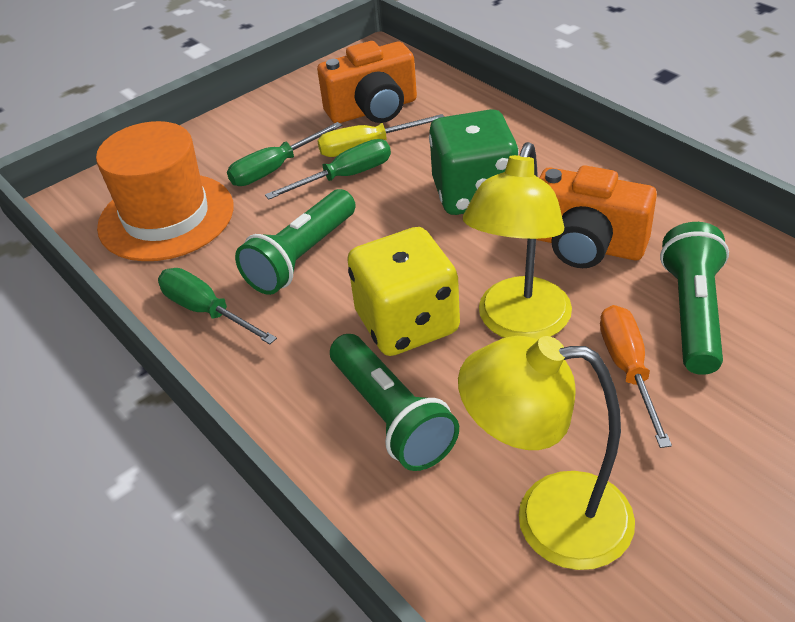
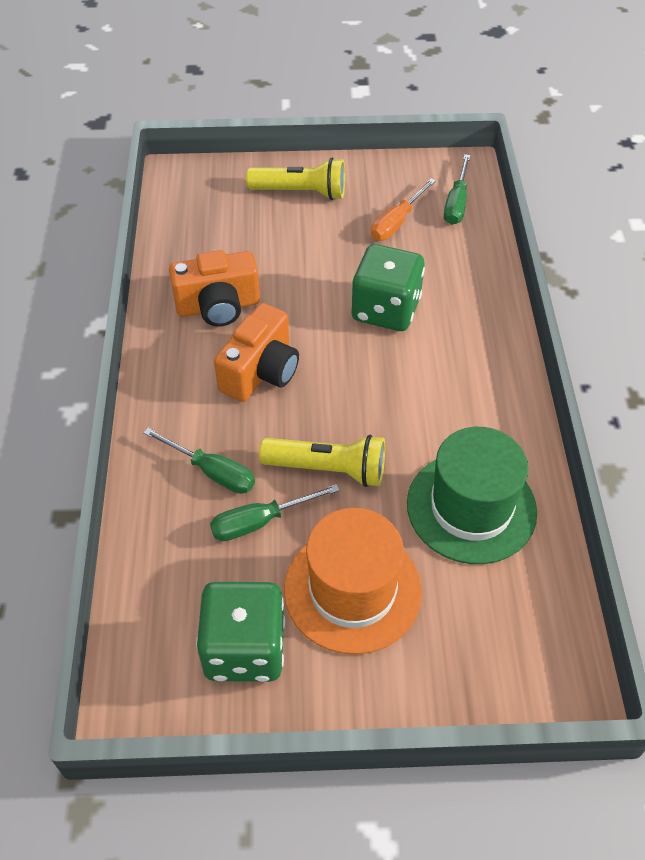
green dice: 1 -> 2
green flashlight: 3 -> 0
green hat: 0 -> 1
yellow dice: 1 -> 0
yellow flashlight: 0 -> 2
yellow lamp: 2 -> 0
yellow screwdriver: 1 -> 0

